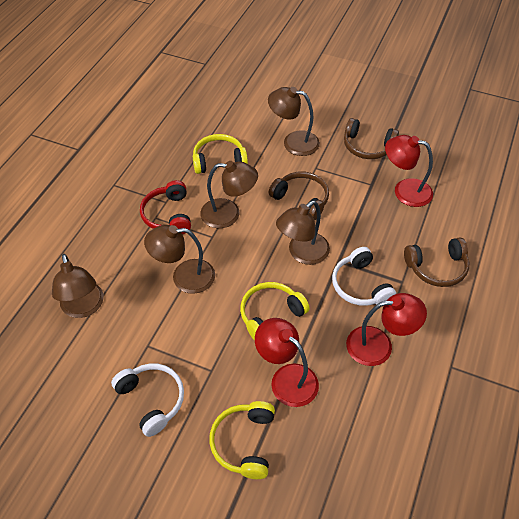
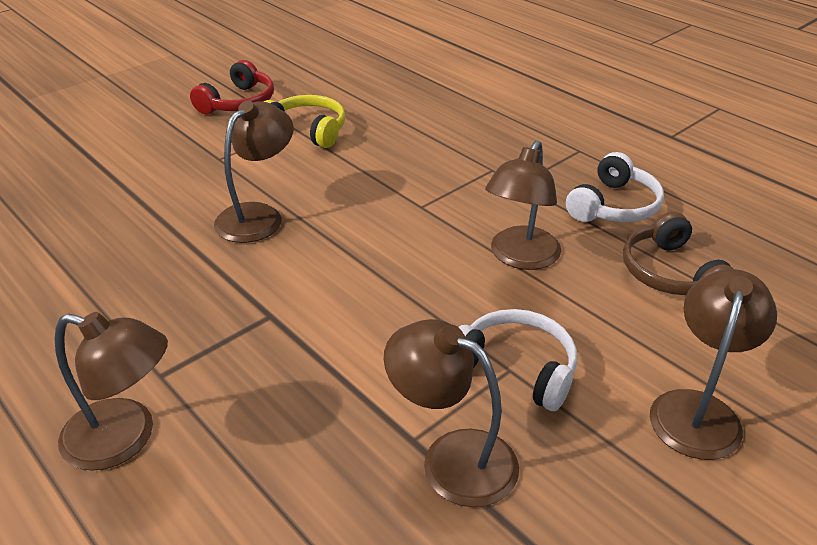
brown headphones: 3 -> 1
red lamp: 3 -> 0
yellow headphones: 3 -> 1

